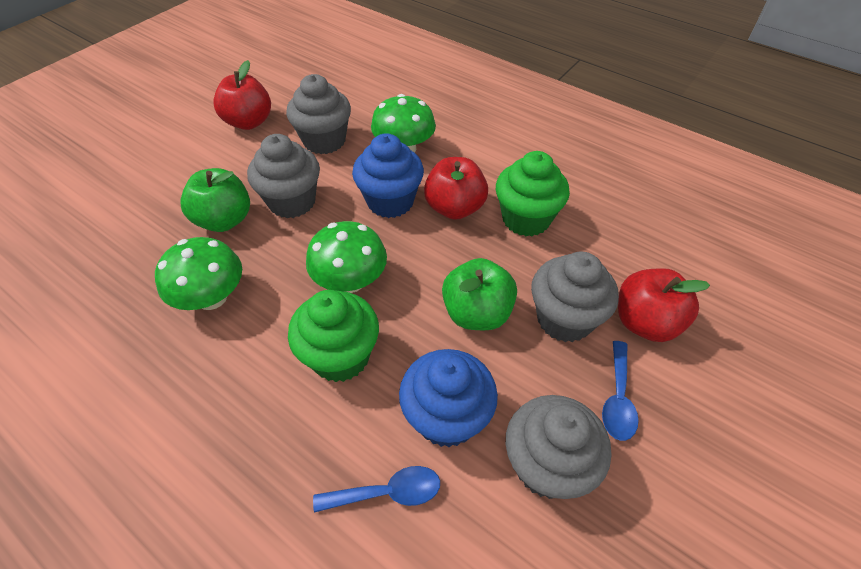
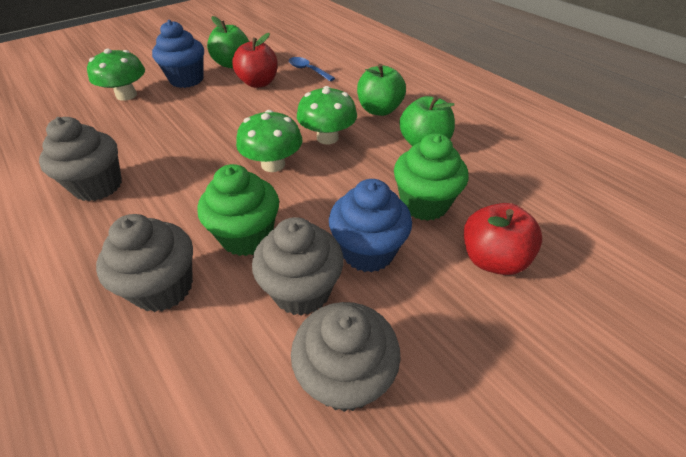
blue spoon: 2 -> 1
green apple: 2 -> 3
red apple: 3 -> 2

